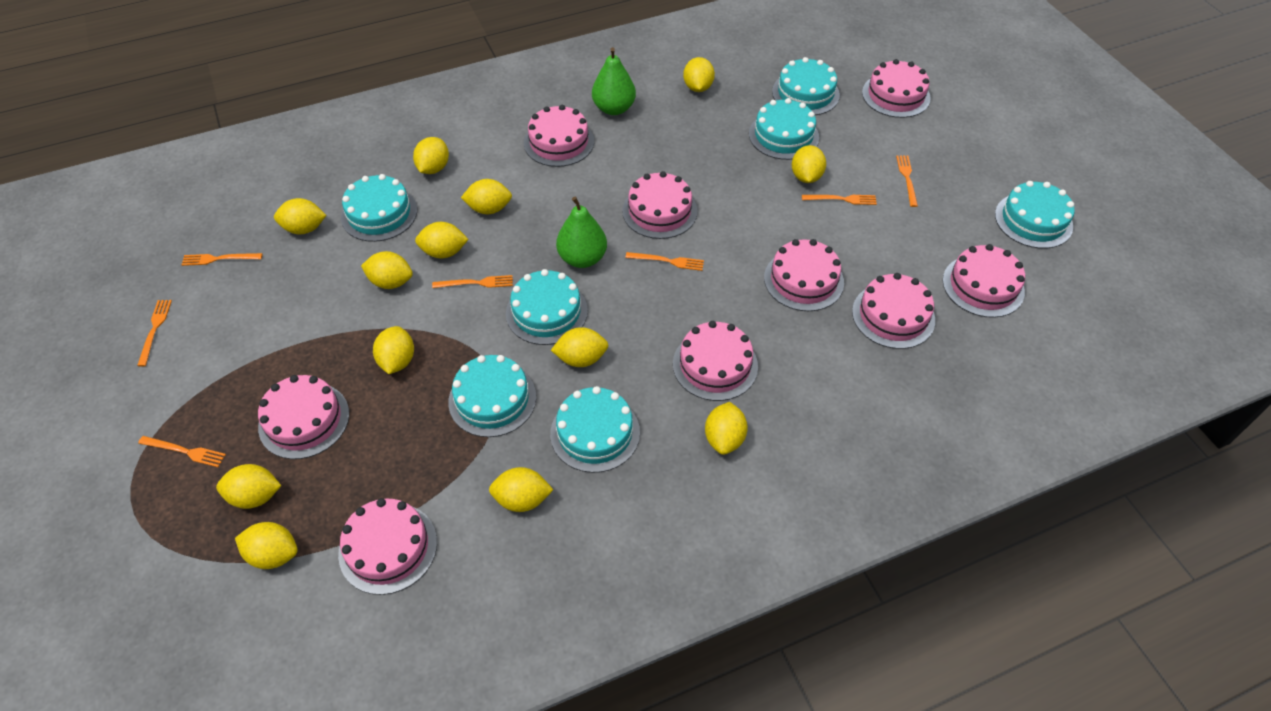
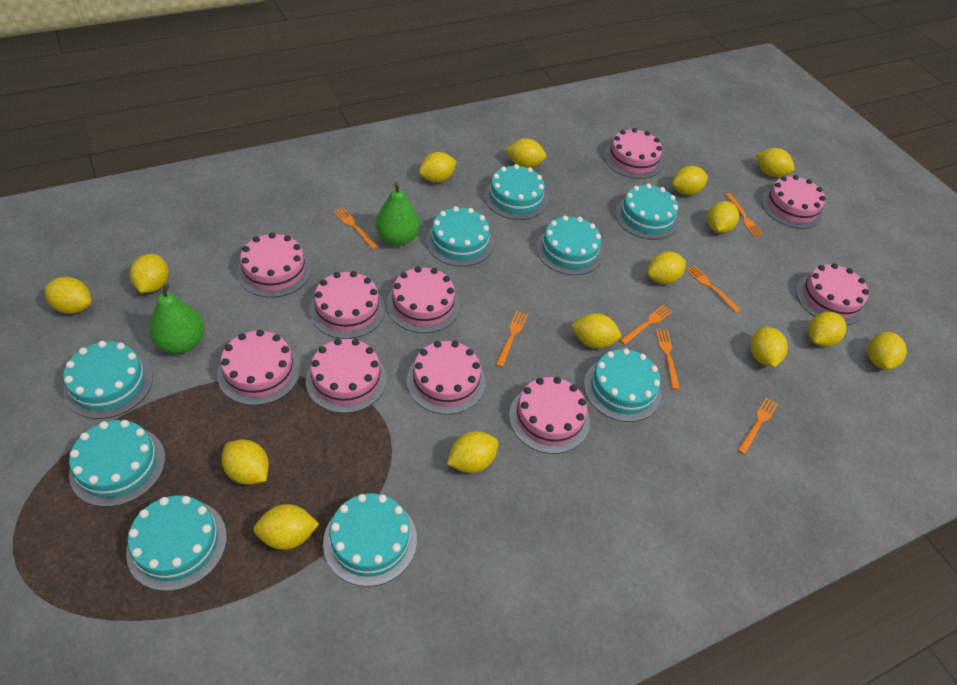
pink cake: 9 -> 10
turquoise cake: 7 -> 9
yellow lemon: 13 -> 15

